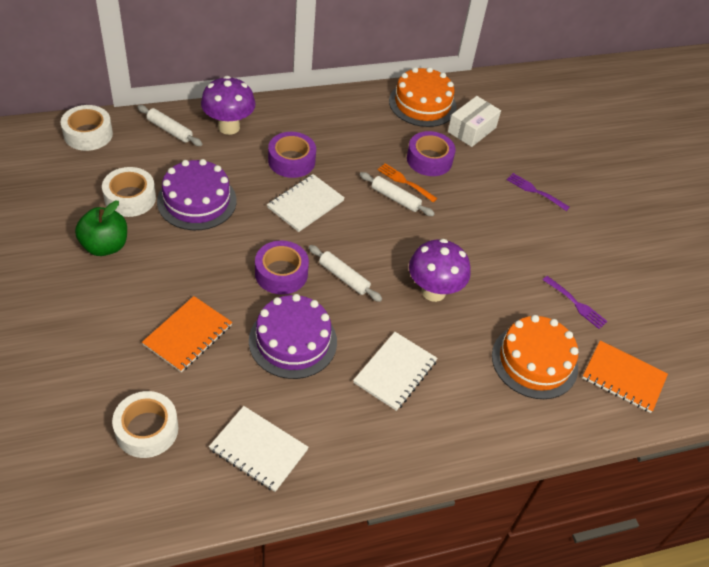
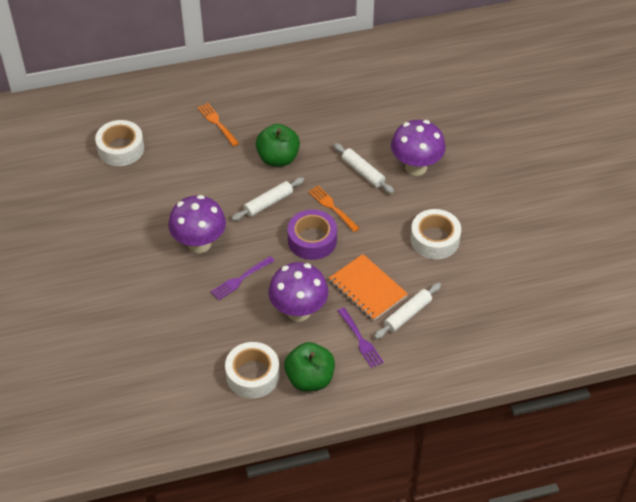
green apple: 1 -> 2
orange cake: 2 -> 0
orange fork: 1 -> 2
orange notebook: 2 -> 1
purple cake: 2 -> 0
purple mushroom: 2 -> 3
purple tape: 3 -> 1
white box: 1 -> 0
white notebook: 3 -> 0

